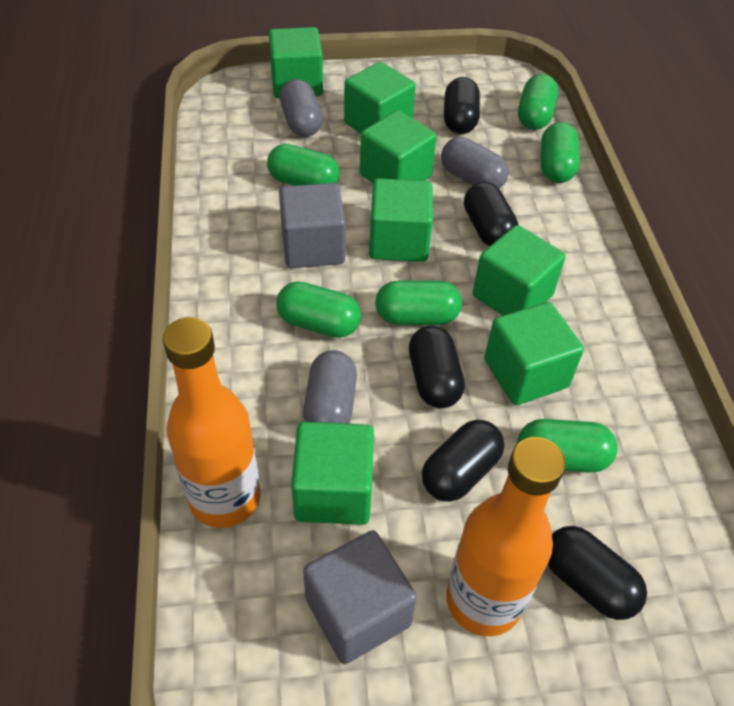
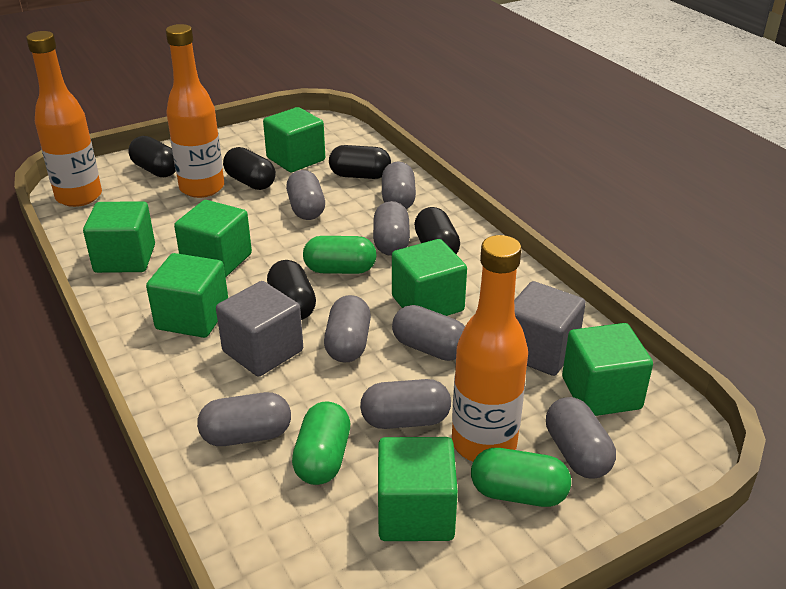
green capsule: 6 -> 3
grey capsule: 3 -> 8
orange bottle: 2 -> 3

